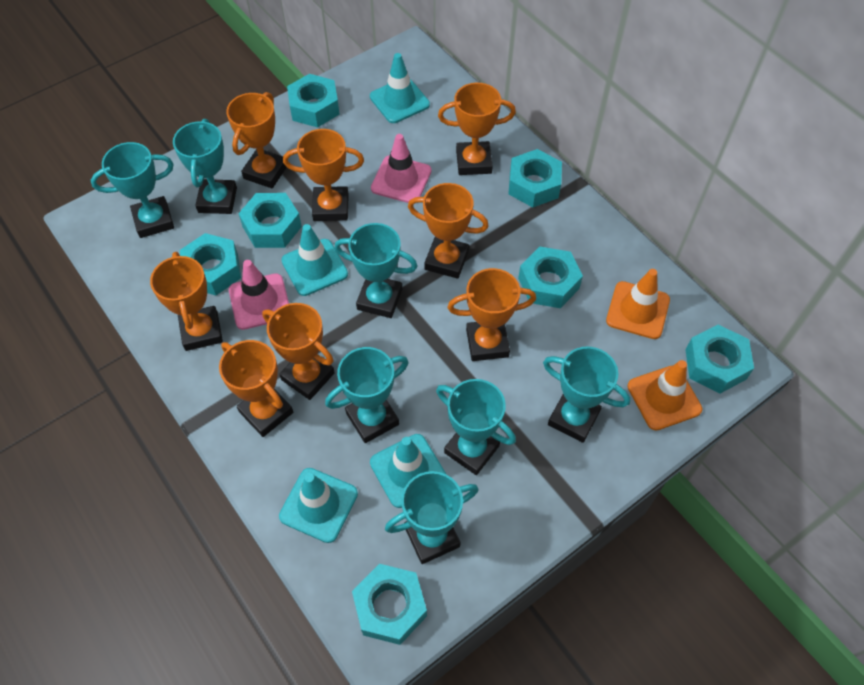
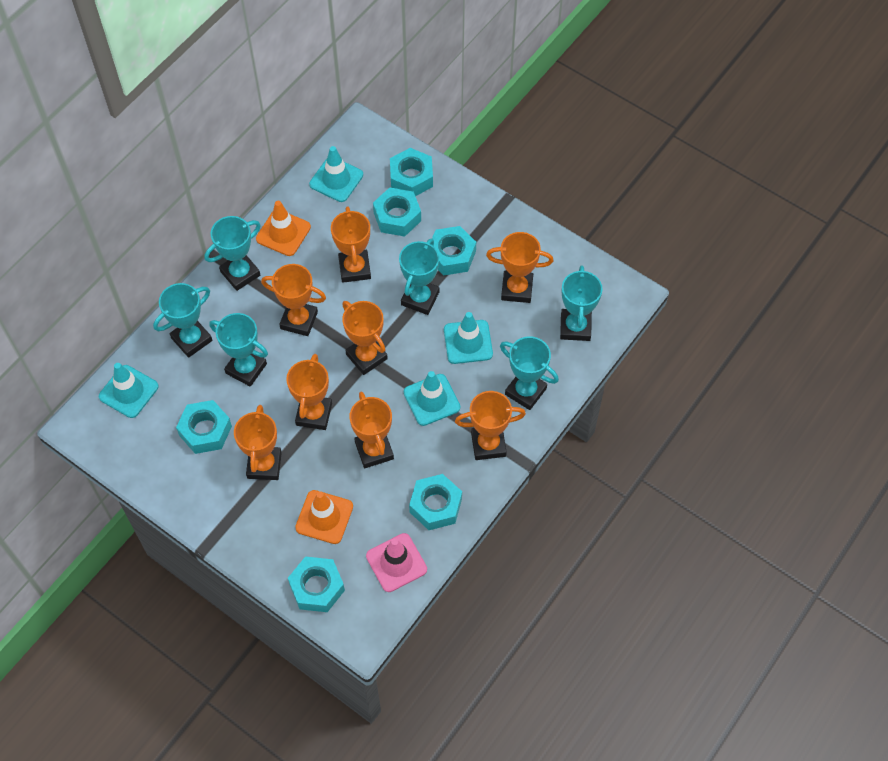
pink traffic cone: 2 -> 1
turquoise nut: 7 -> 6
turquoise trophy: 7 -> 6

